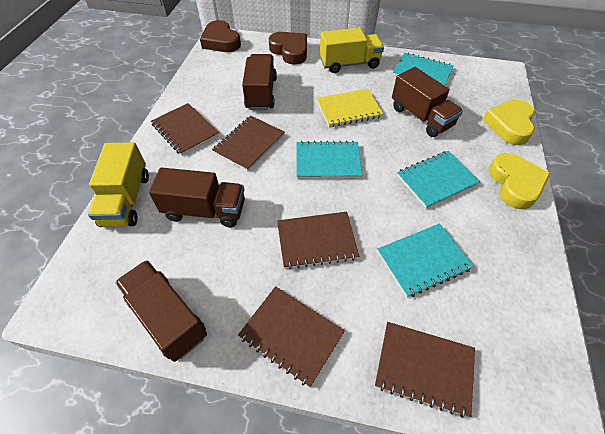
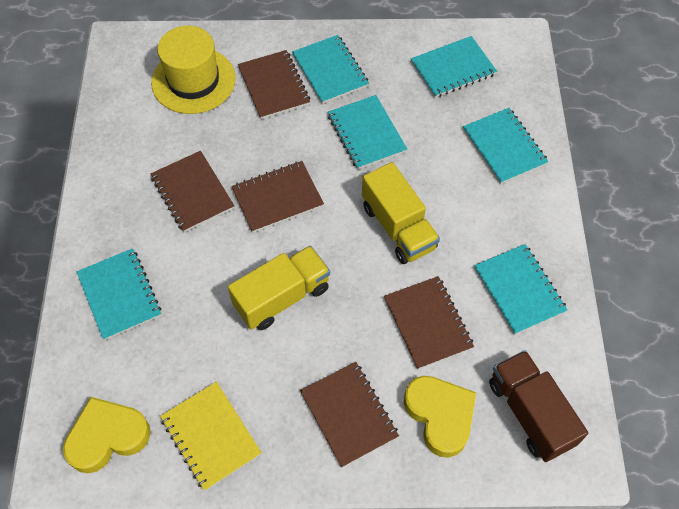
brown heart: 2 -> 0
brown truck: 4 -> 1
turquoise notebook: 4 -> 6
yellow hat: 0 -> 1

